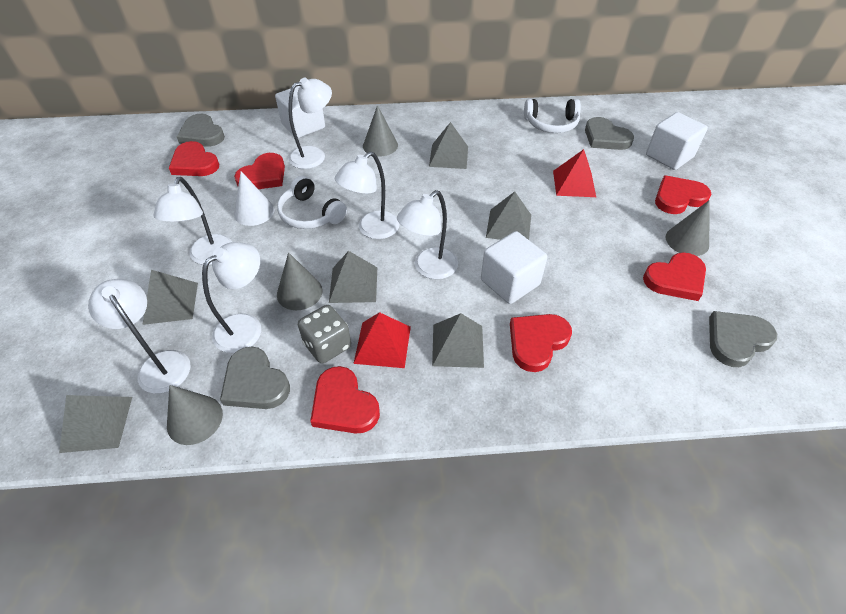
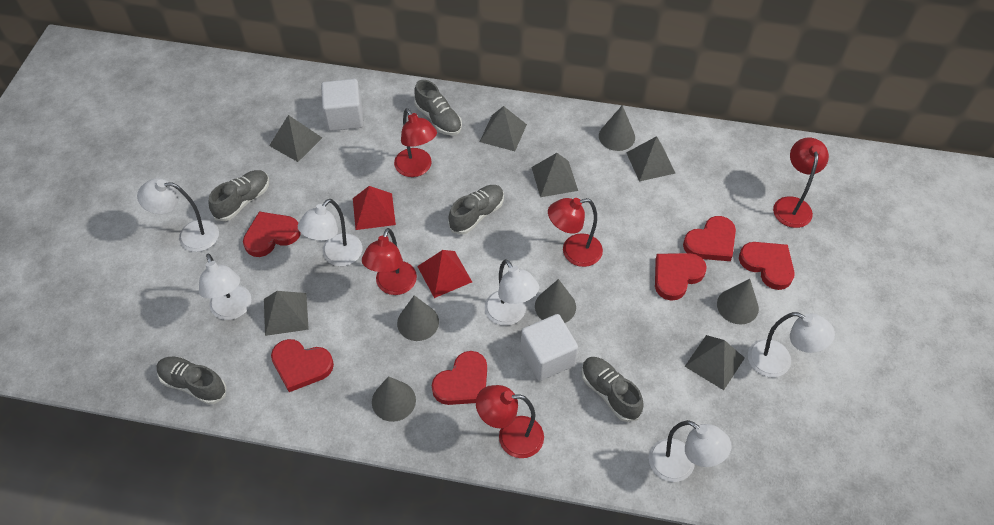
grey cone: 4 -> 5
grey dice: 1 -> 0
grey heart: 4 -> 0
grey shoe: 0 -> 5
red lamp: 0 -> 5
white cone: 1 -> 0
white cube: 3 -> 2
white headphones: 2 -> 0

